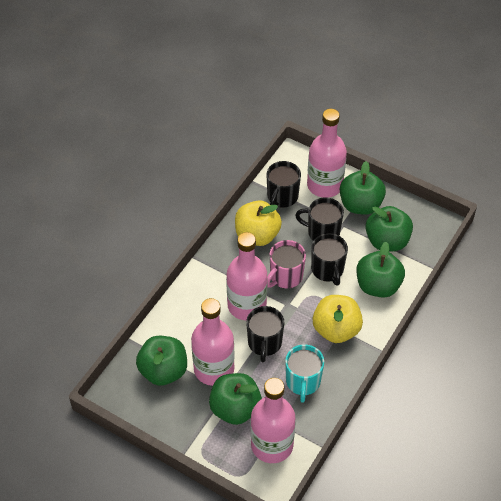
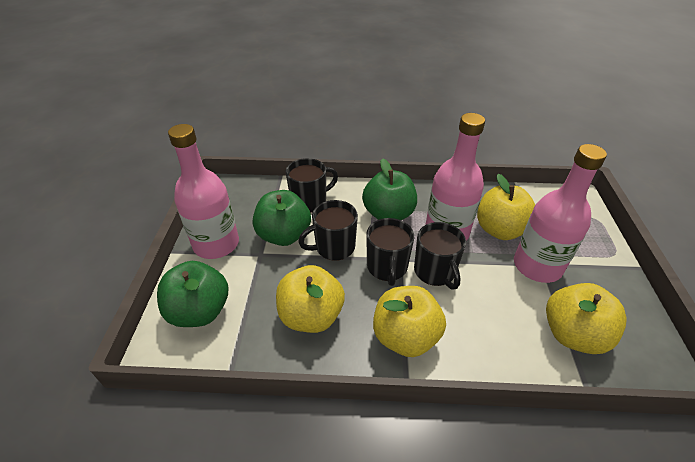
green apple: 5 -> 3
pink bottle: 4 -> 3
pink mug: 1 -> 0
turquoise mug: 1 -> 0
yellow apple: 2 -> 4

